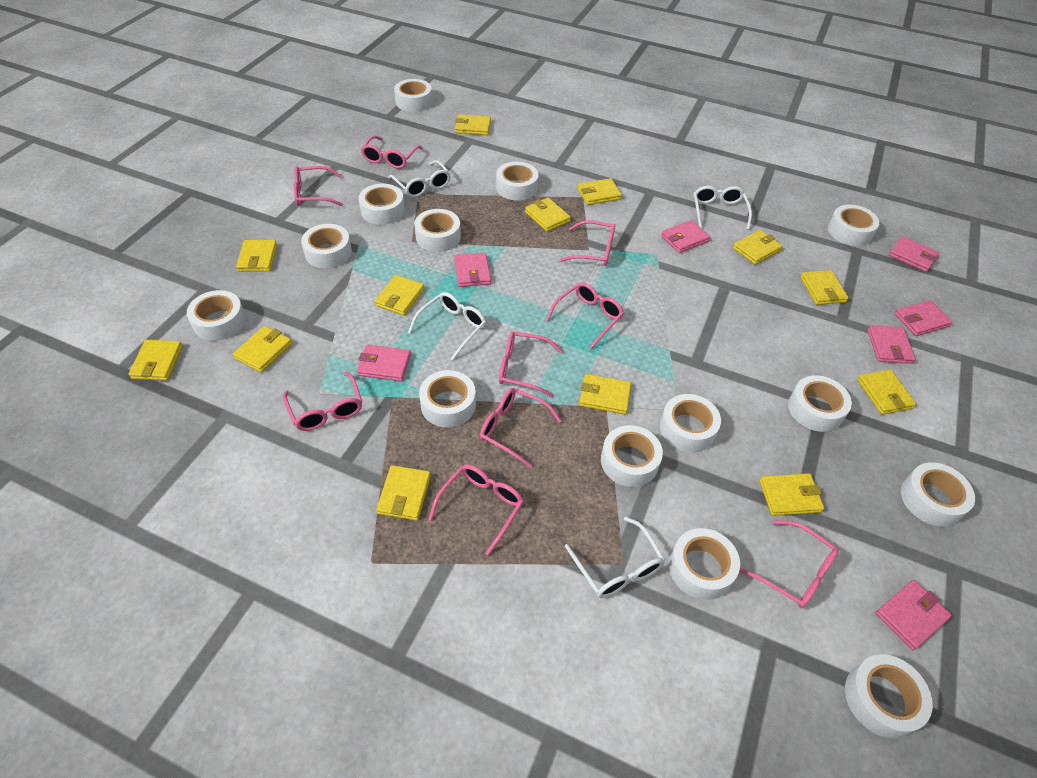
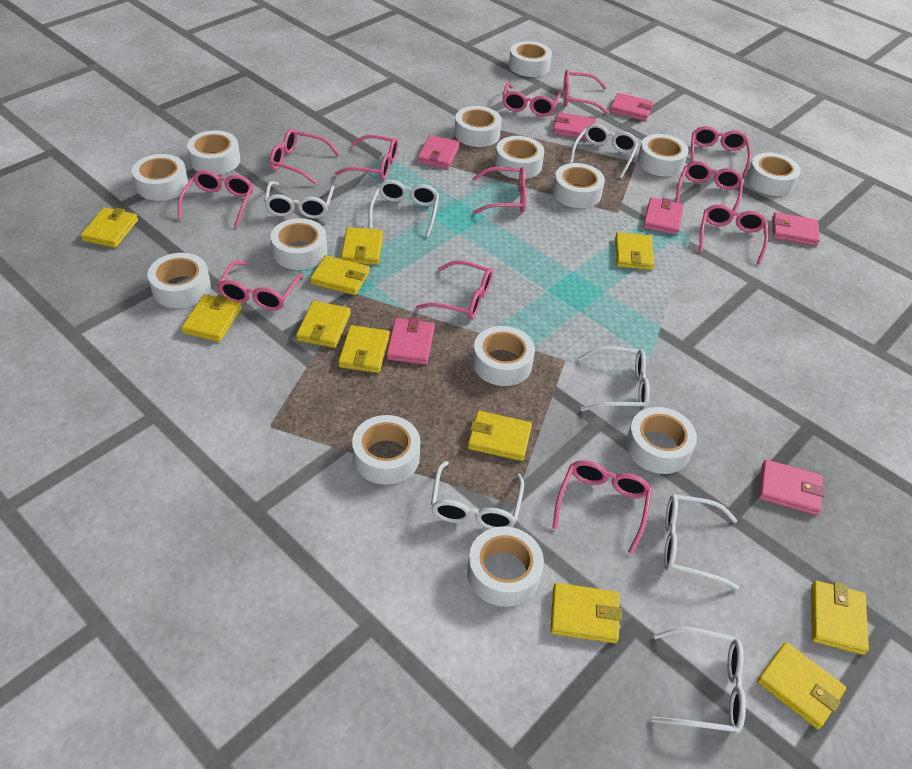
pink glasses: 9 -> 12
white glasses: 4 -> 7
yellow wallet: 13 -> 11

